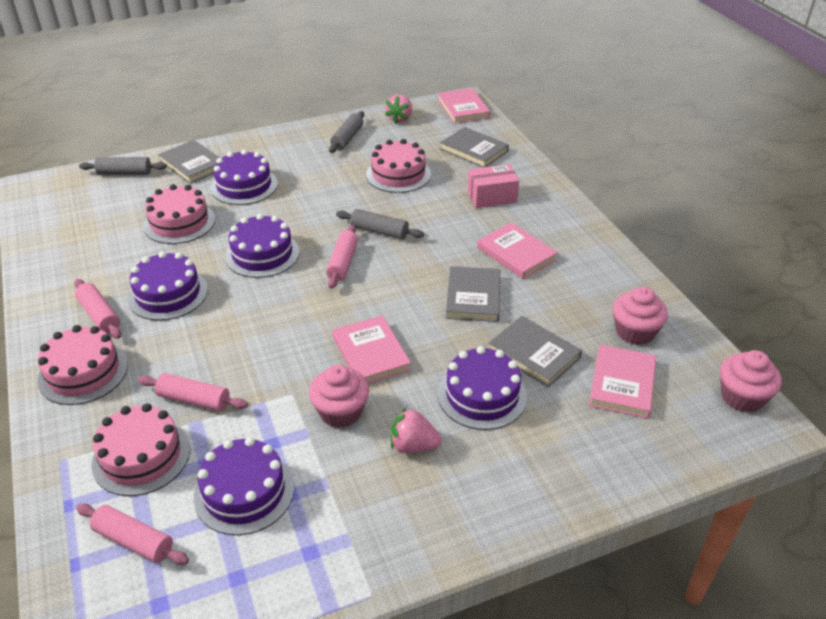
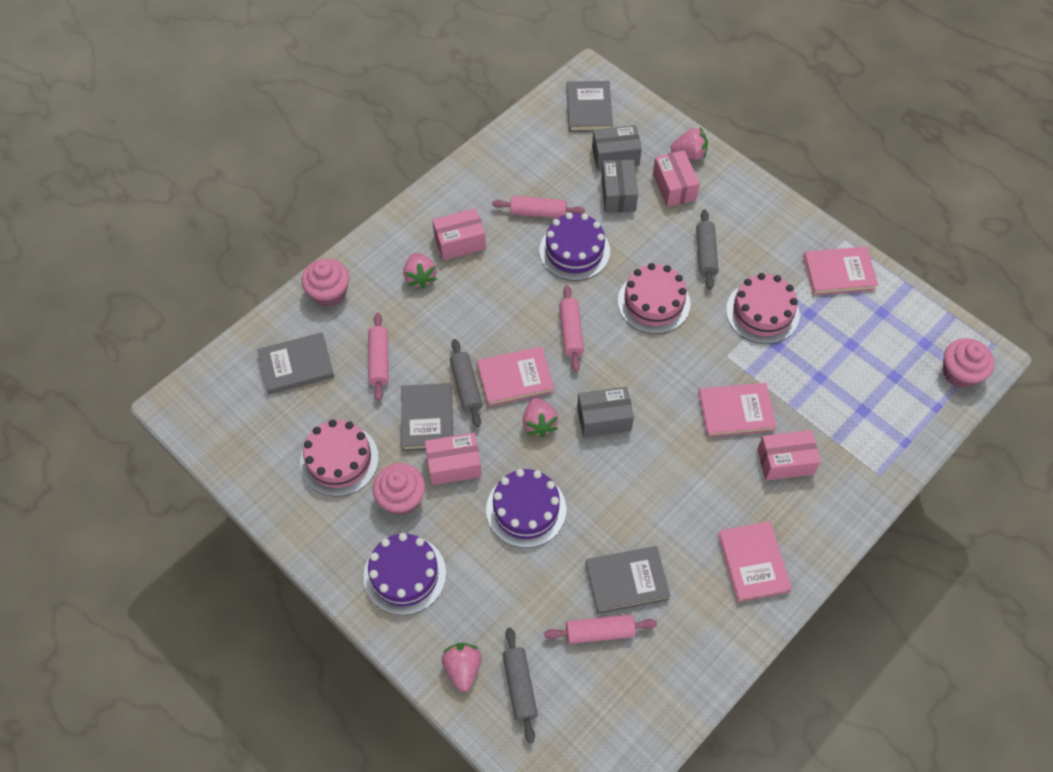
grey box: 0 -> 3
pink box: 1 -> 4
pink cake: 4 -> 3
pink strawberry: 2 -> 4
purple cake: 5 -> 3

